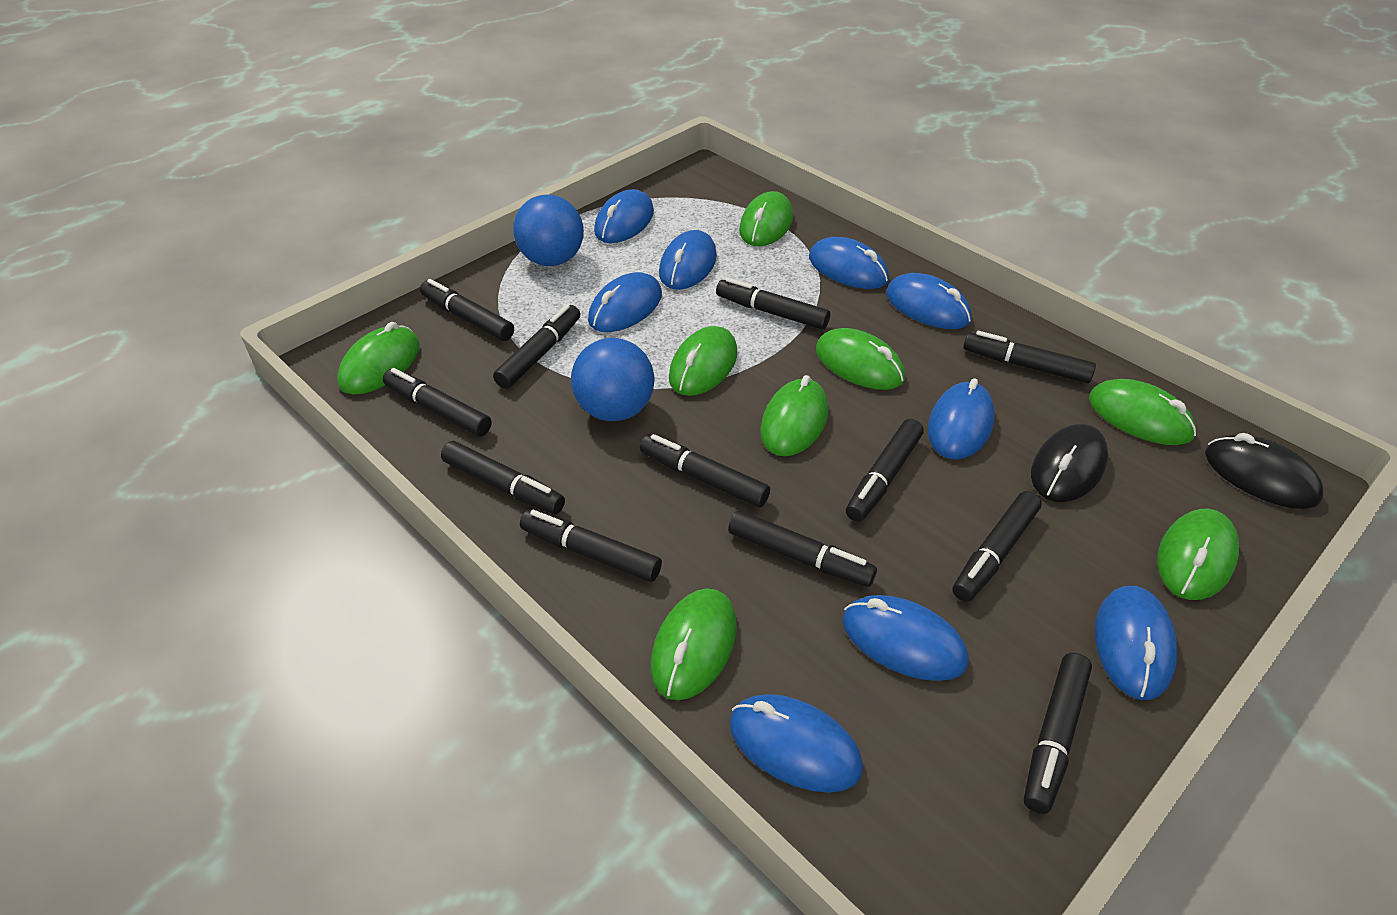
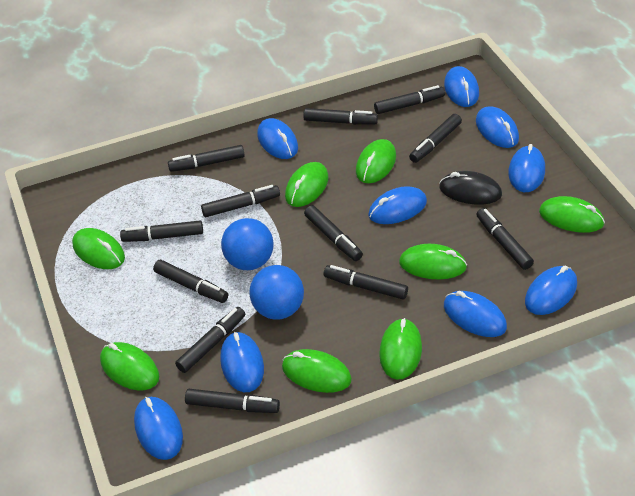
black mouse: 2 -> 1

